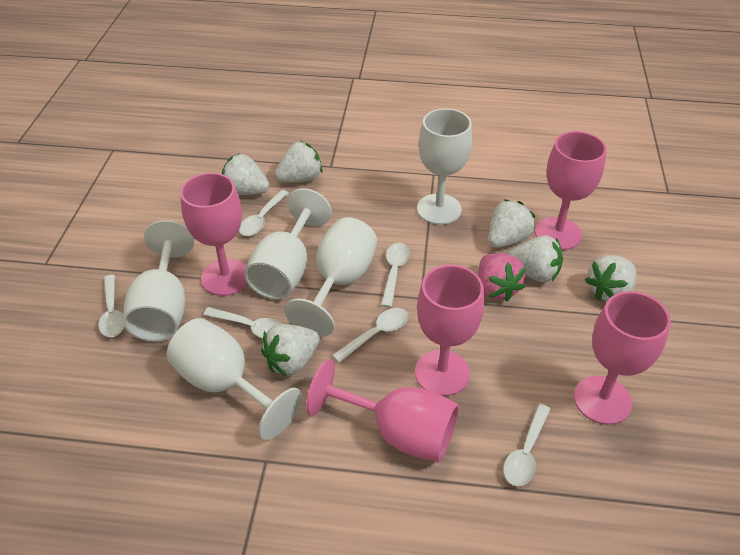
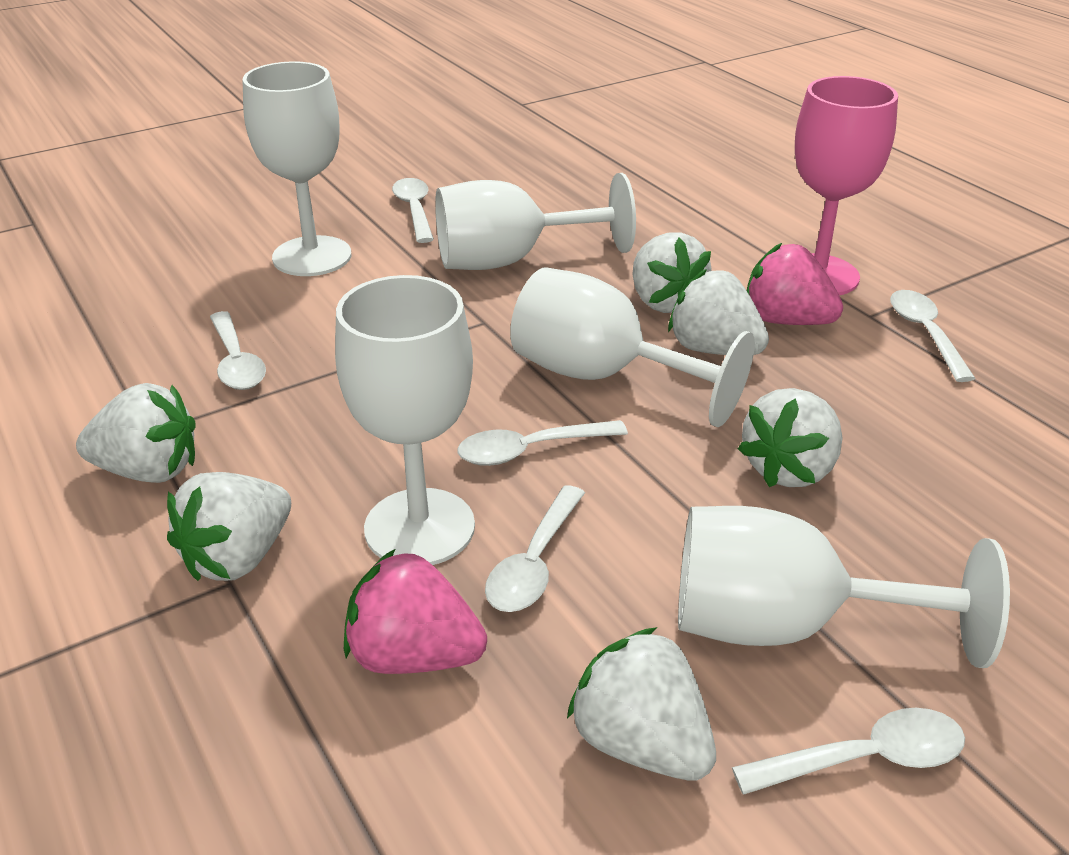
pink goblet: 5 -> 1
pink strawberry: 1 -> 2

